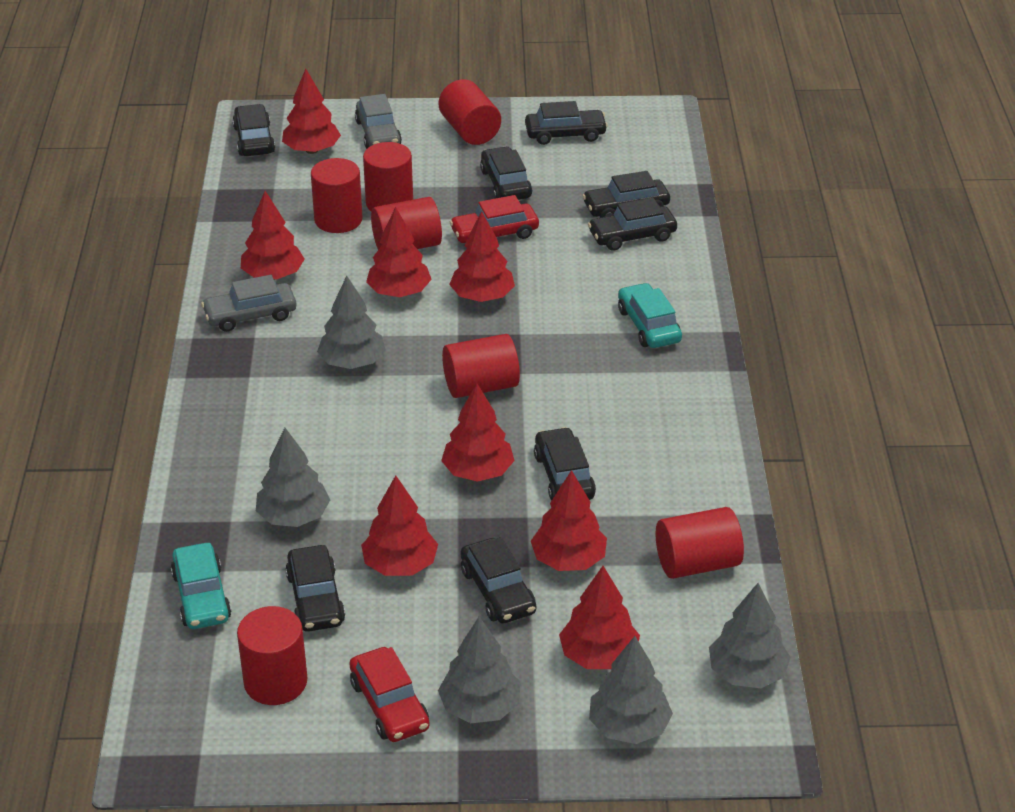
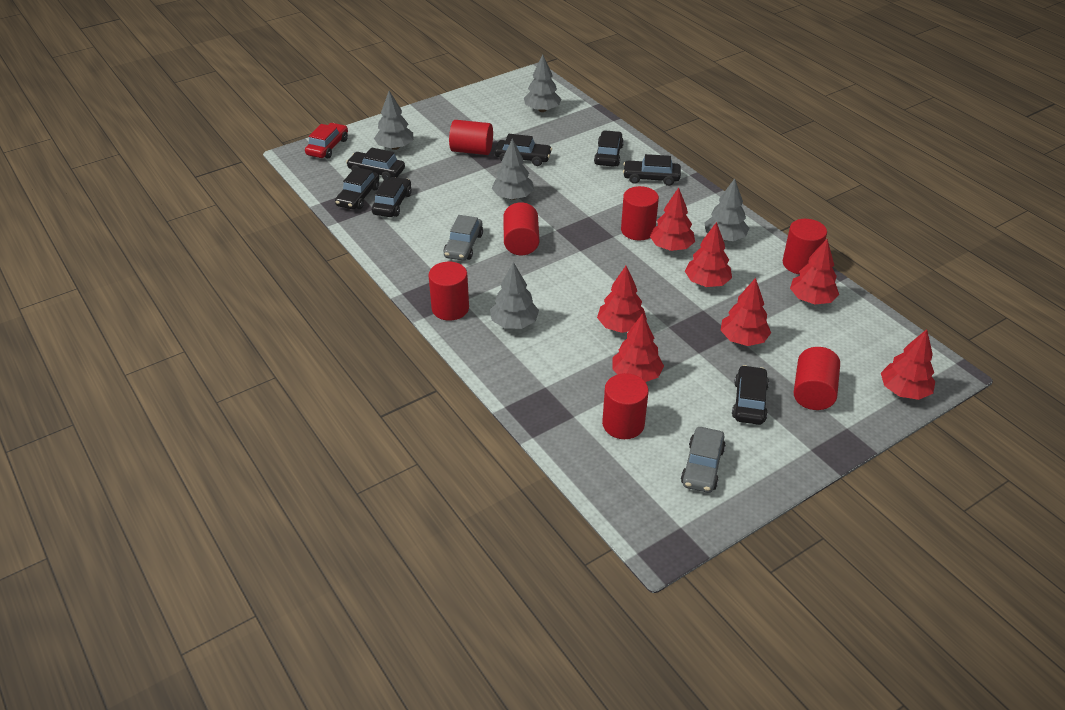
black car: 8 -> 7
red car: 2 -> 1
red tree: 8 -> 7
turquoise car: 2 -> 0

